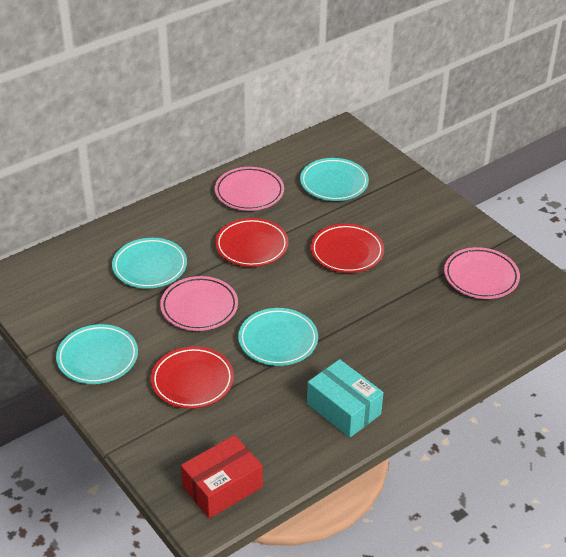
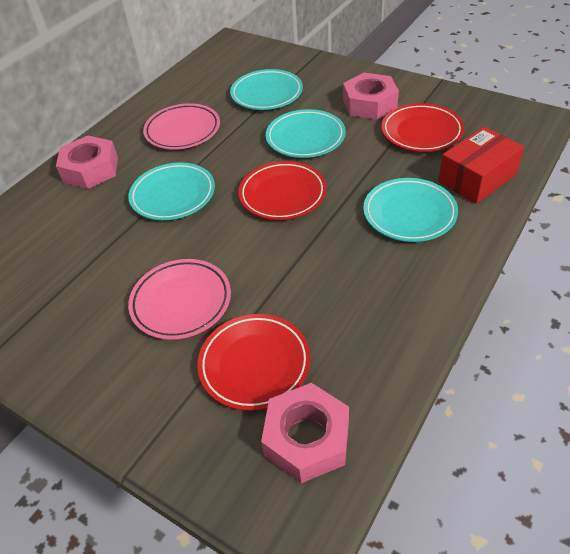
pink nut: 0 -> 3
pink plate: 3 -> 2
turquoise box: 1 -> 0

